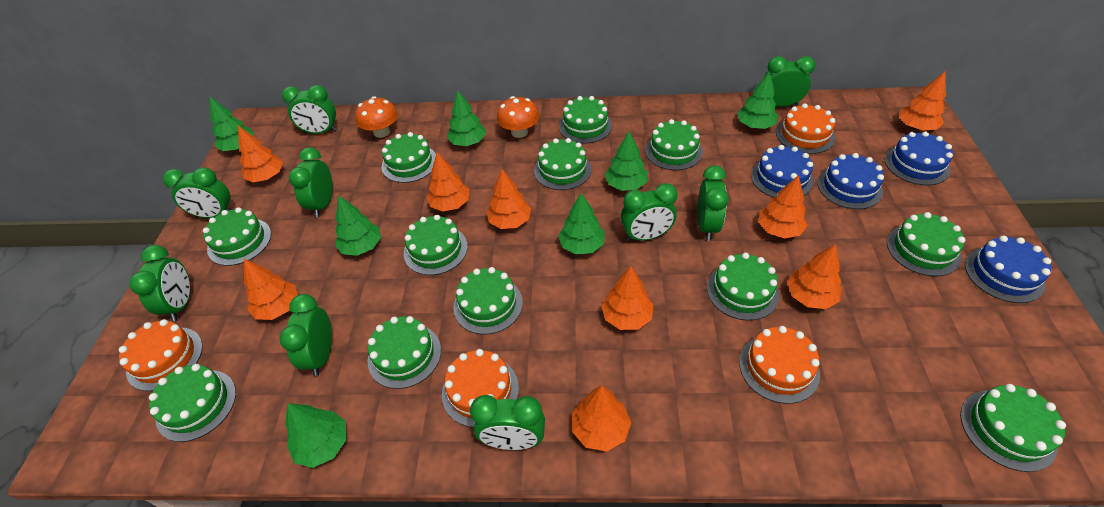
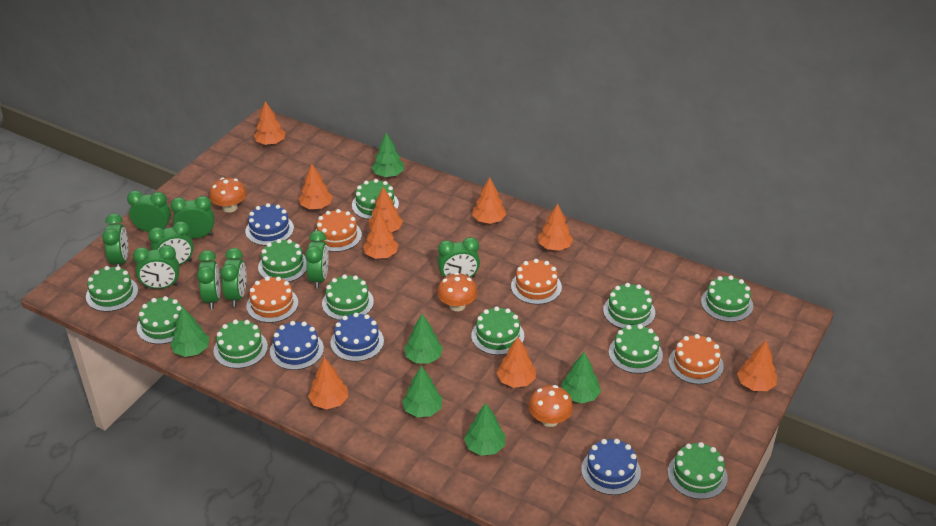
green cake: 12 -> 11
green tree: 7 -> 6
orange mushroom: 2 -> 3

